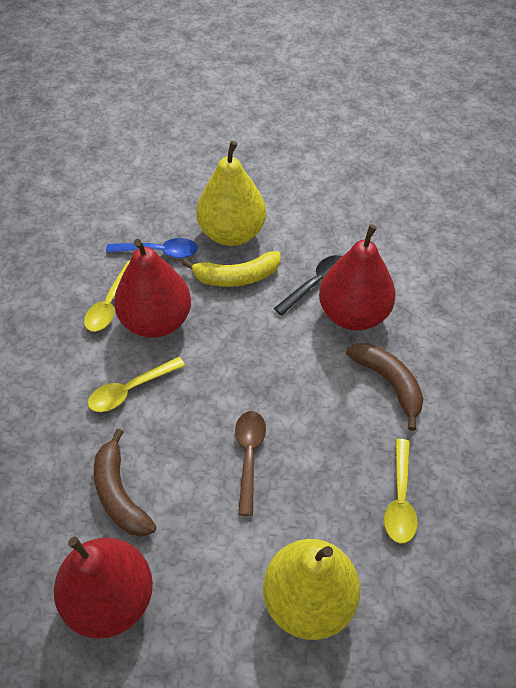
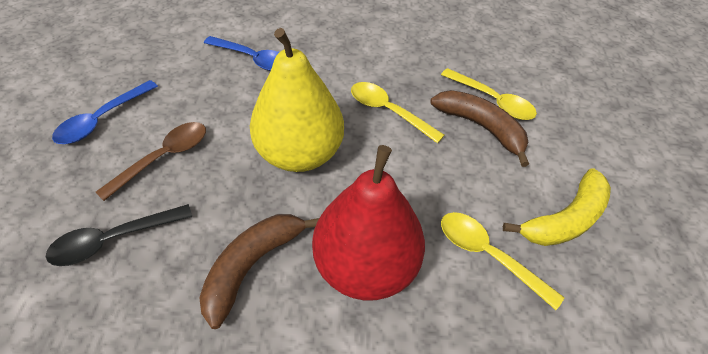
blue spoon: 1 -> 2
red pear: 3 -> 1
yellow pear: 2 -> 1

